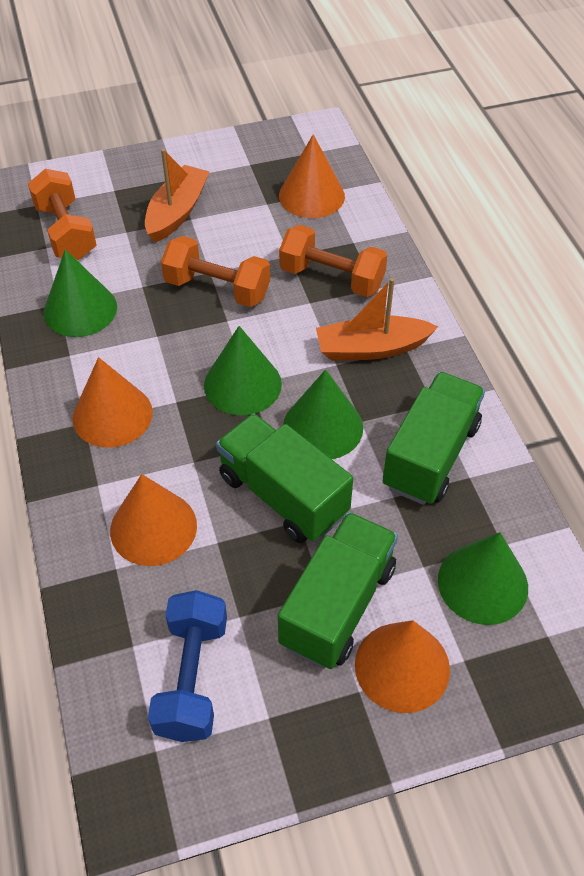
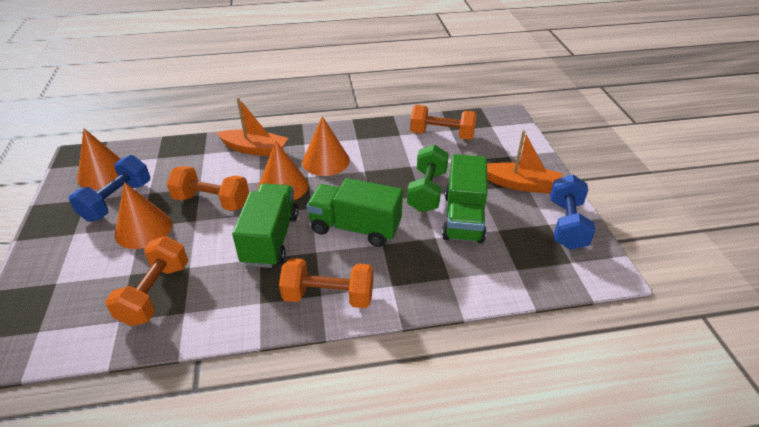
blue dumbbell: 1 -> 2
green cone: 4 -> 0
green dumbbell: 0 -> 1
orange dumbbell: 3 -> 4

